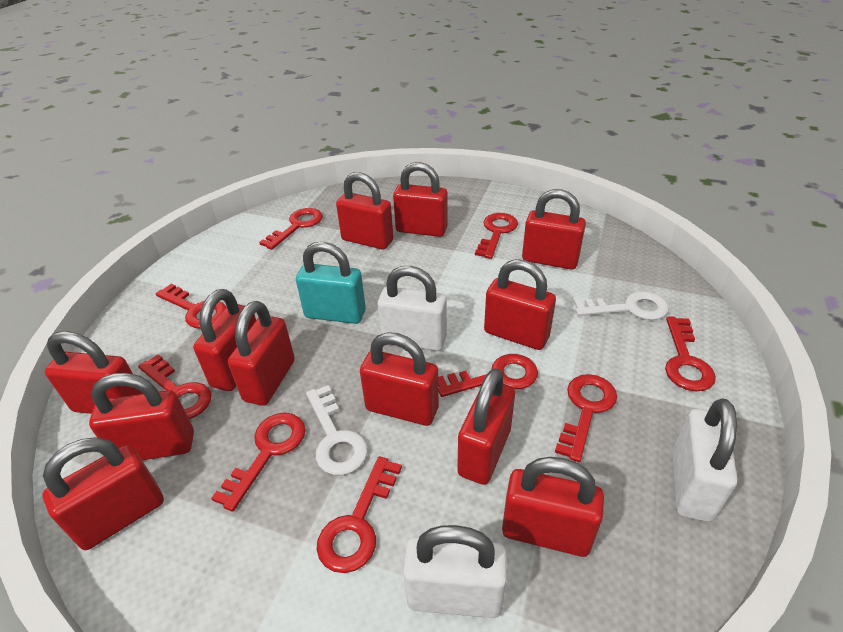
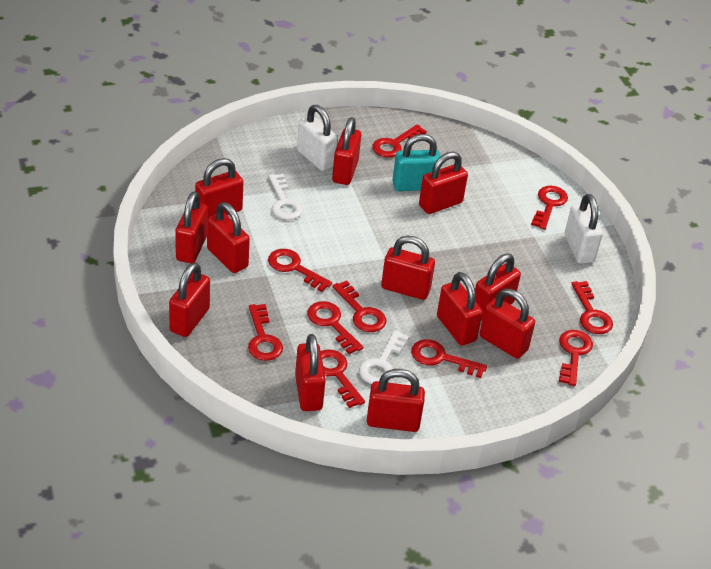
red key: 9 -> 10
white padlock: 3 -> 2

